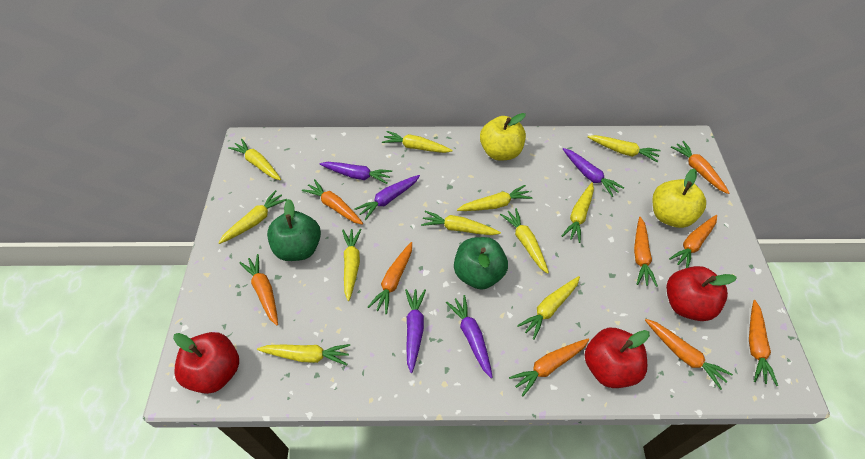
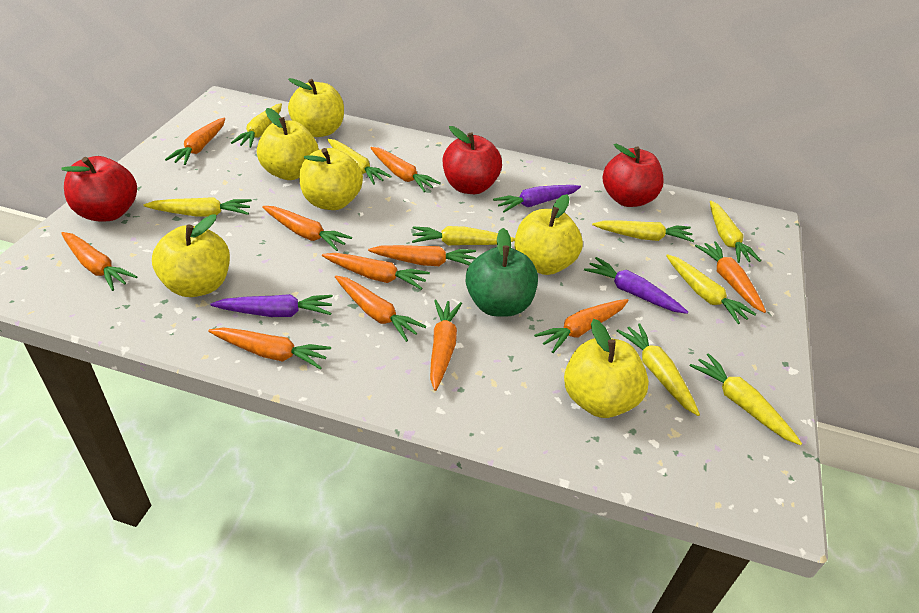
green apple: 2 -> 1
orange carrot: 9 -> 11
purple carrot: 5 -> 3
yellow apple: 2 -> 6
yellow carrot: 11 -> 9

